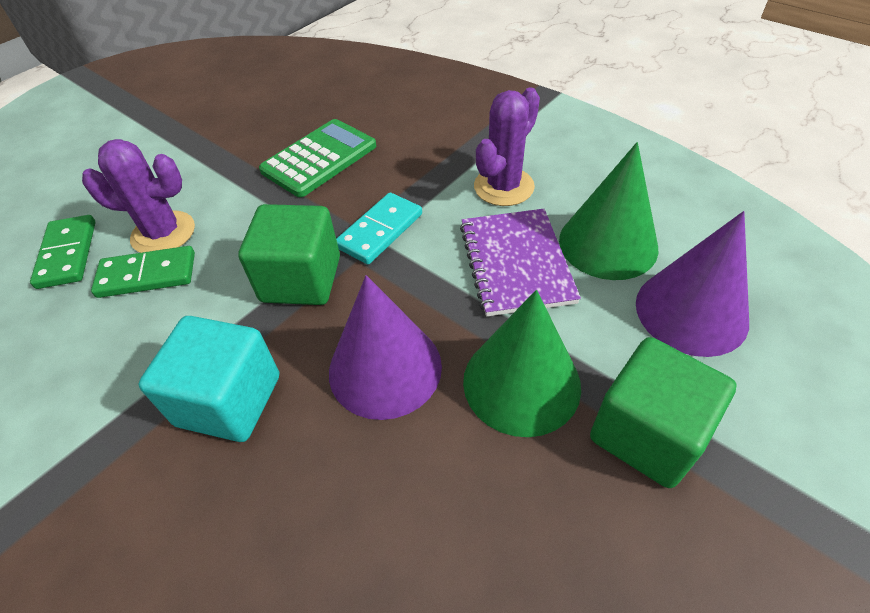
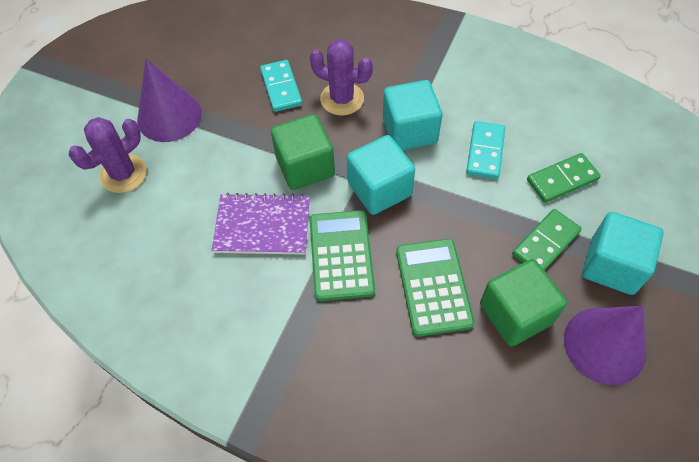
green calculator: 1 -> 2
green cone: 2 -> 0
turquoise cube: 1 -> 3
turquoise domino: 1 -> 2

